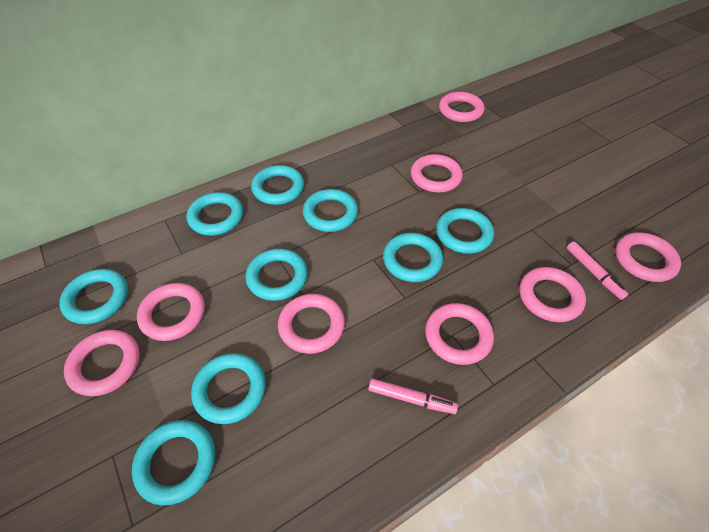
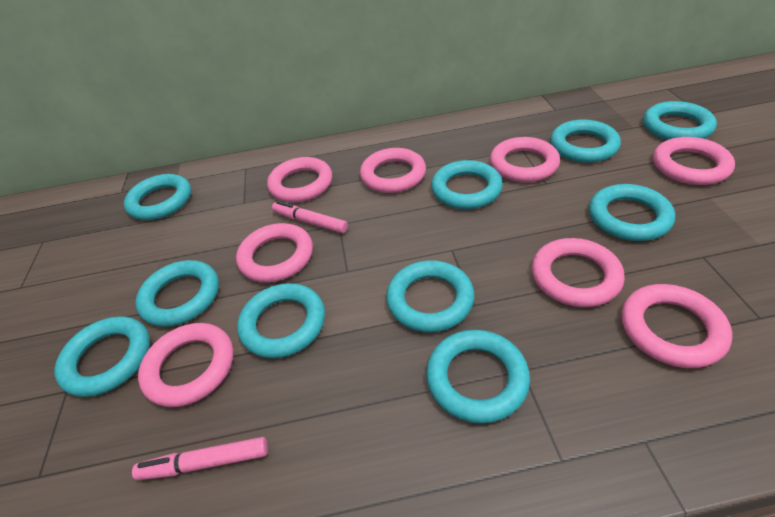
turquoise ring: 9 -> 10

